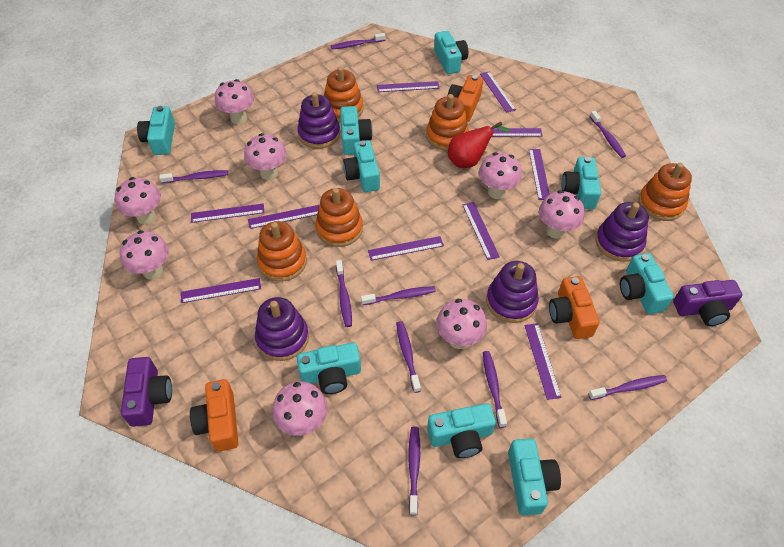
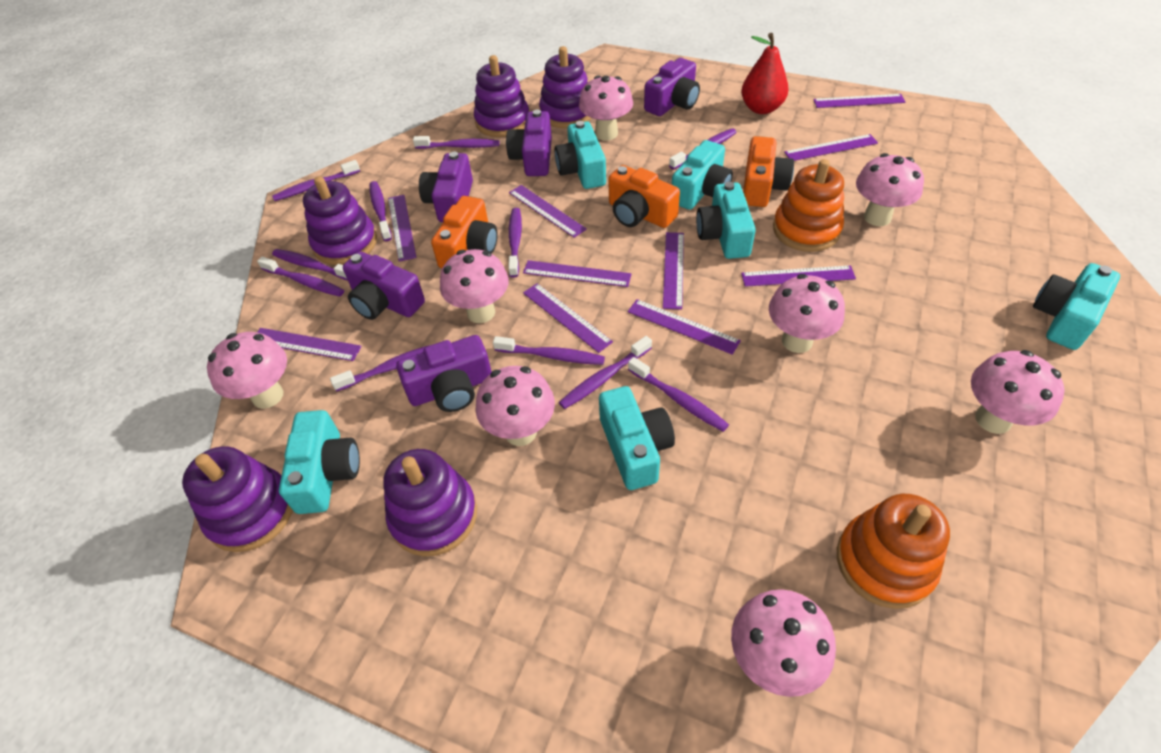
orange stacking toy: 5 -> 2
purple camera: 2 -> 5
purple stacking toy: 4 -> 5
purple toothbrush: 9 -> 11
turquoise camera: 9 -> 6

